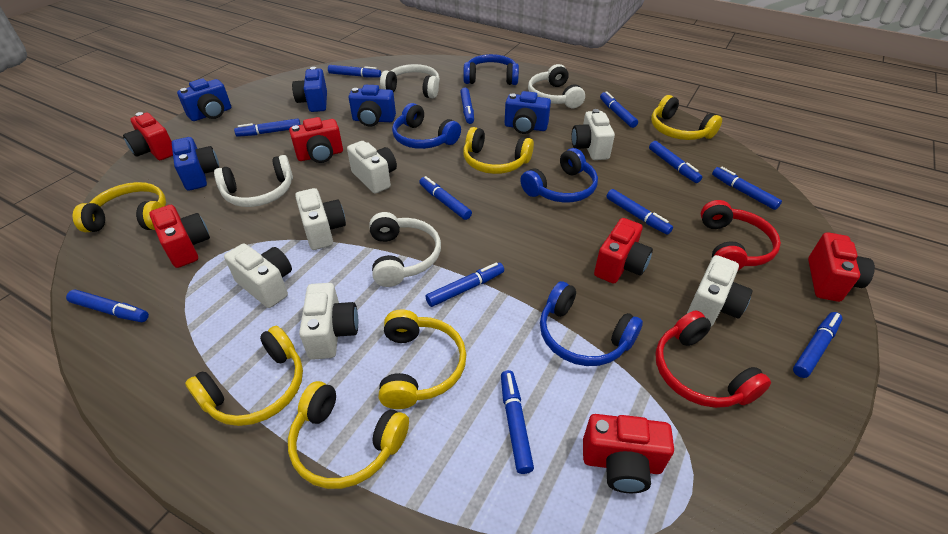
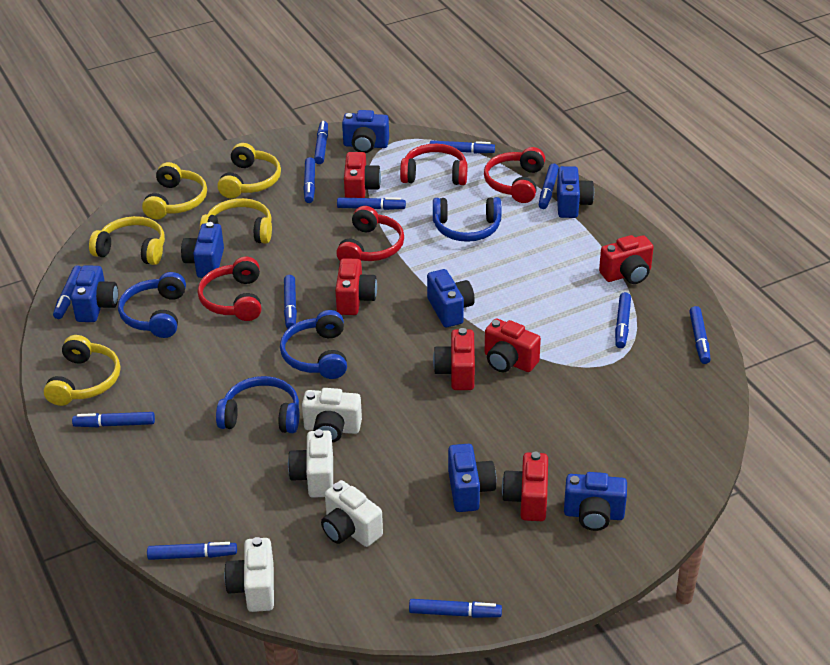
blue camera: 5 -> 7
red headphones: 2 -> 4
white camera: 6 -> 4
white headphones: 4 -> 0
yellow headphones: 6 -> 5

